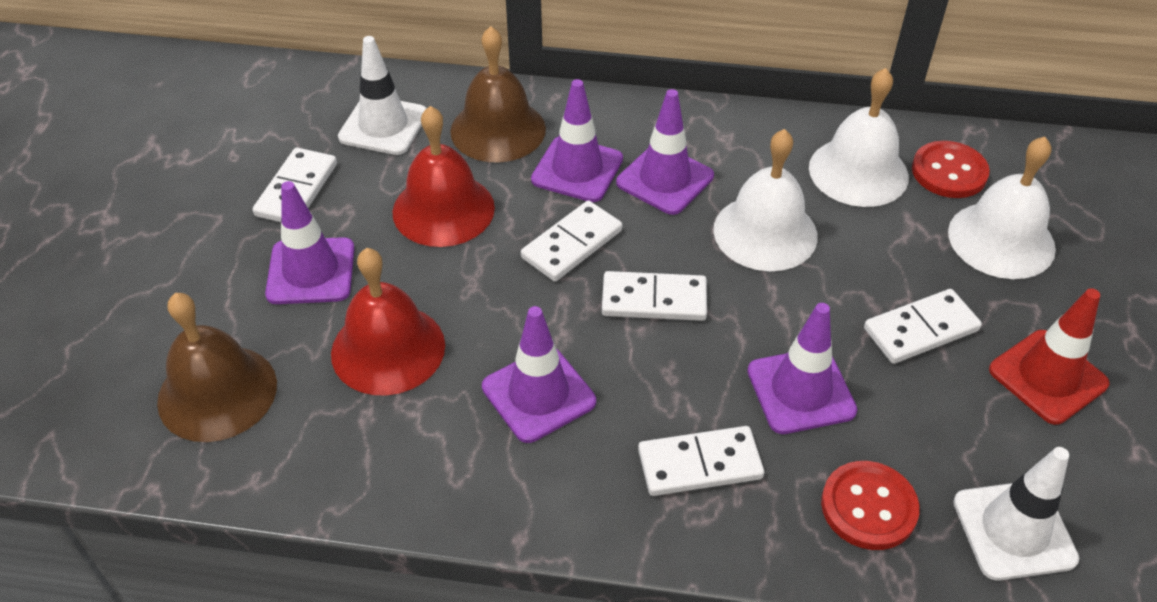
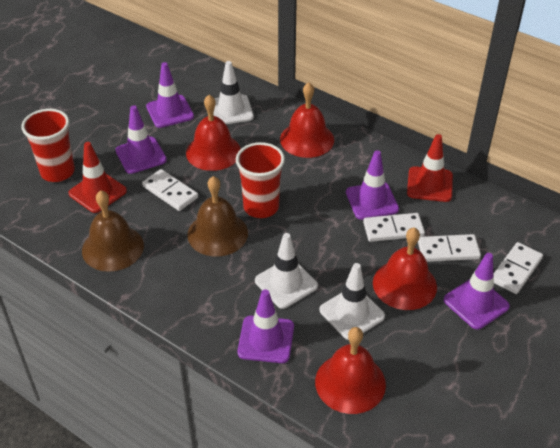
red bell: 2 -> 4
red button: 2 -> 0
red cup: 0 -> 2
red traffic cone: 1 -> 2
white bell: 3 -> 0
white domino: 5 -> 4
white traffic cone: 2 -> 3

